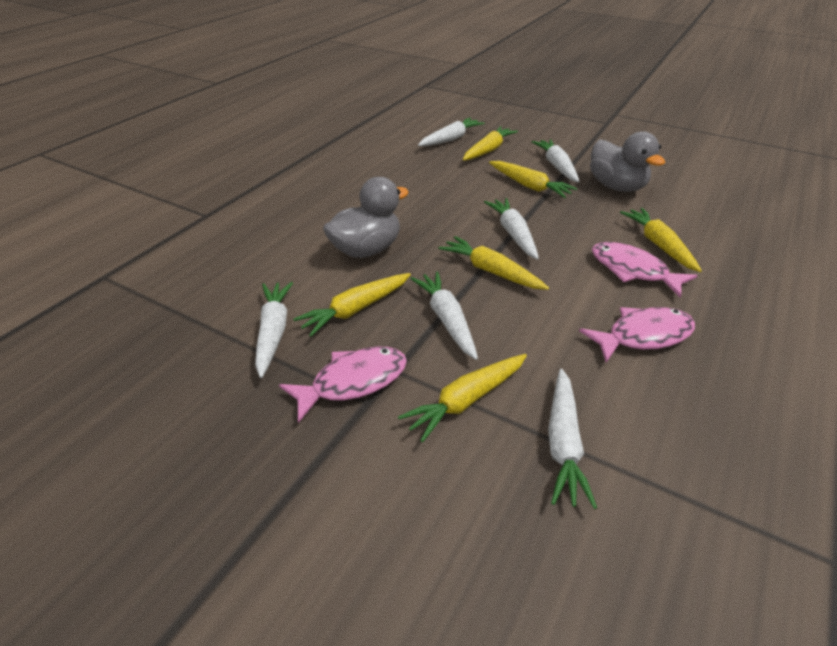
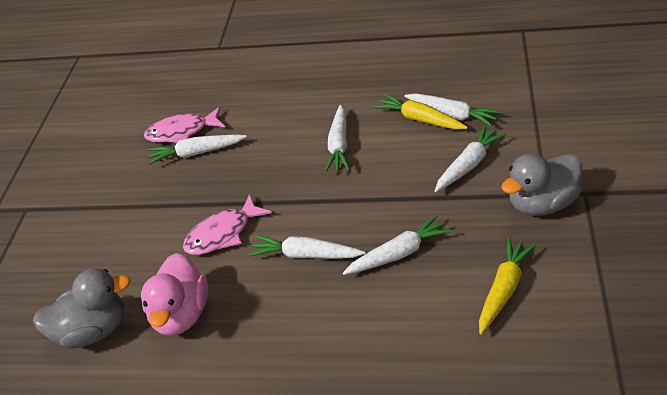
pink duck: 0 -> 1
pink fish: 3 -> 2
yellow carrot: 6 -> 2

